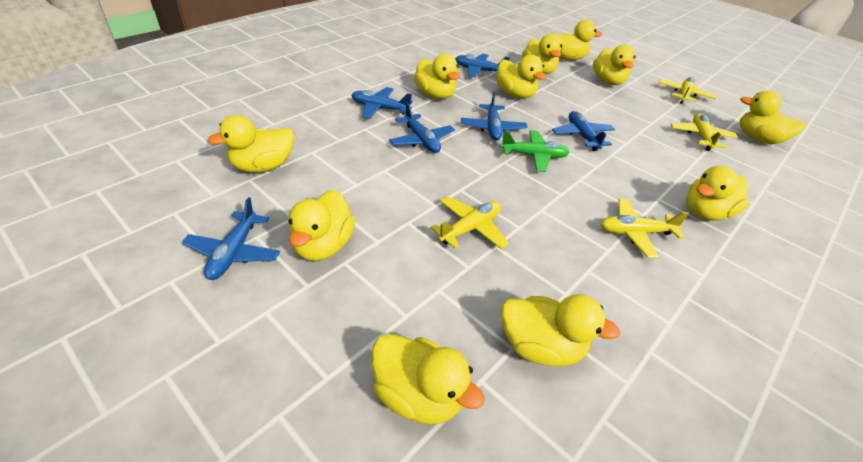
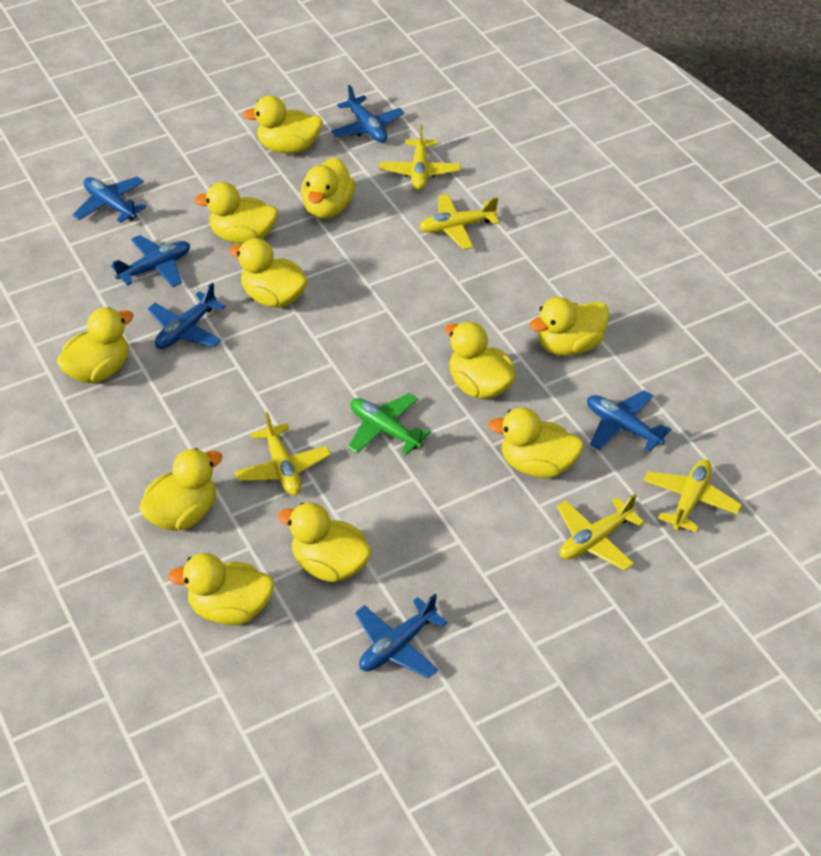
yellow plane: 4 -> 5

